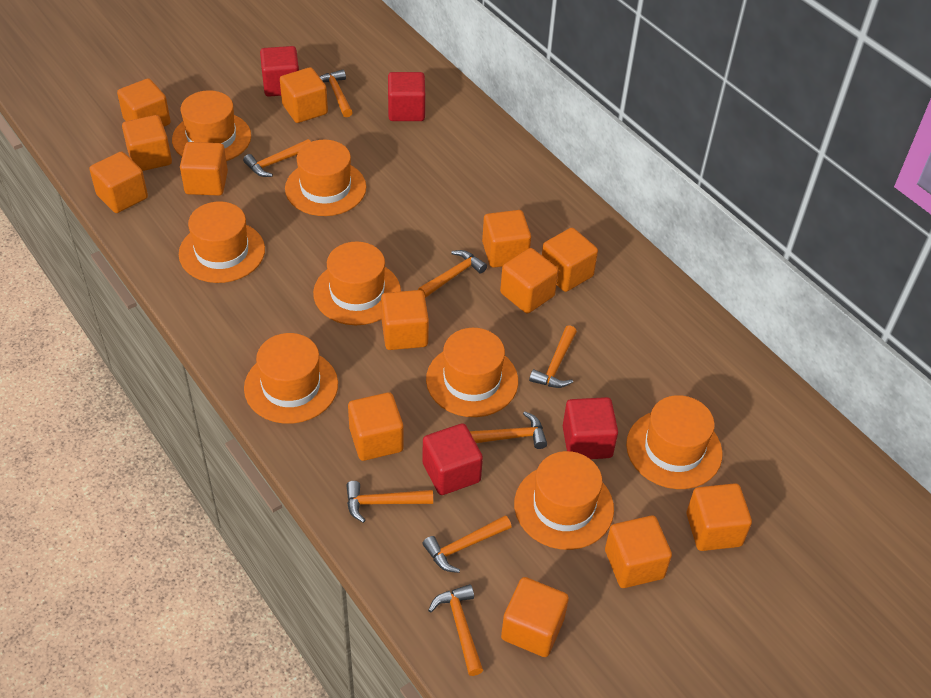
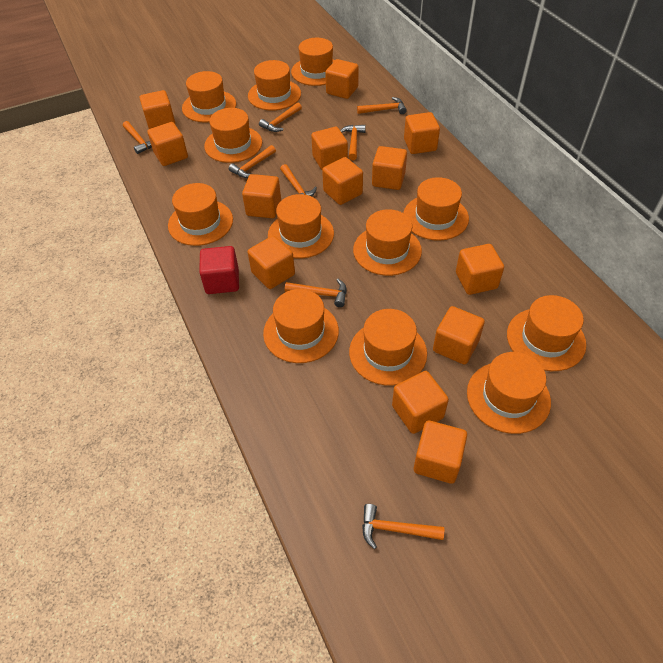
orange hat: 8 -> 12
red cube: 4 -> 1

